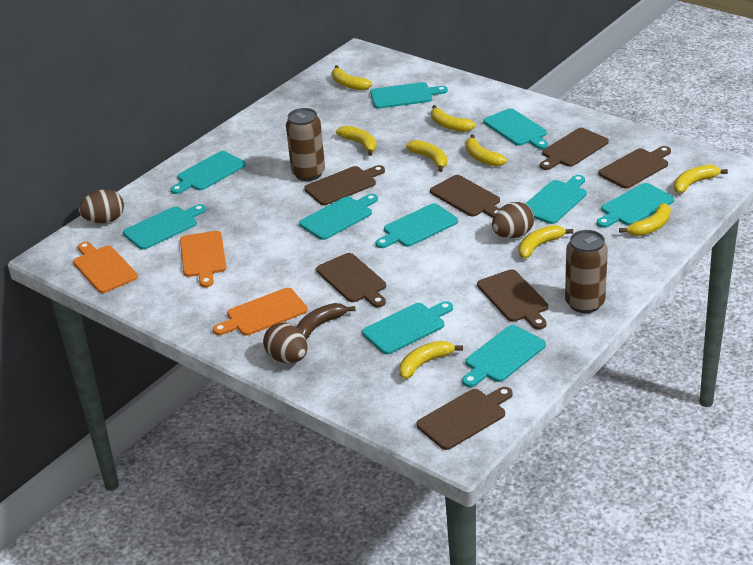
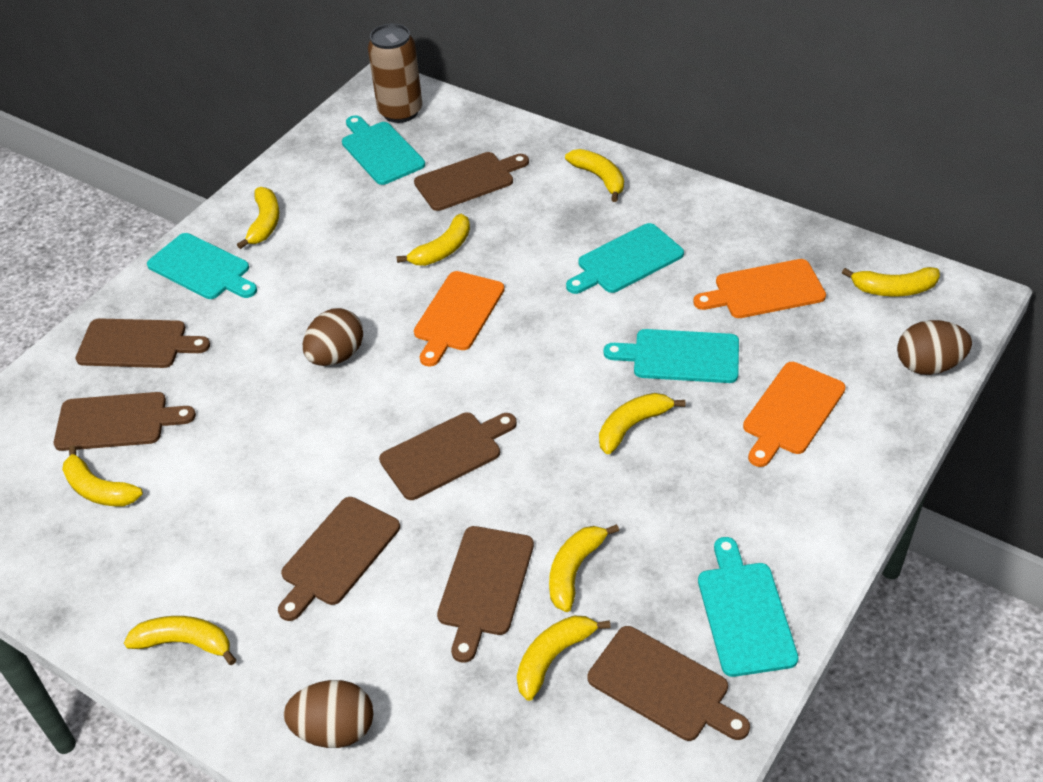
brown banana: 1 -> 0
brown can: 2 -> 1
turquoise cutting board: 10 -> 5

